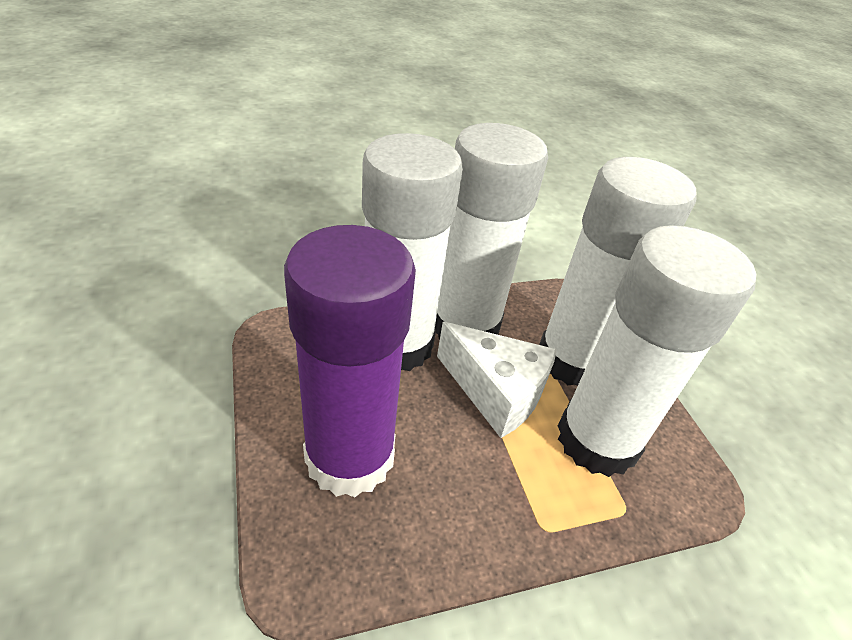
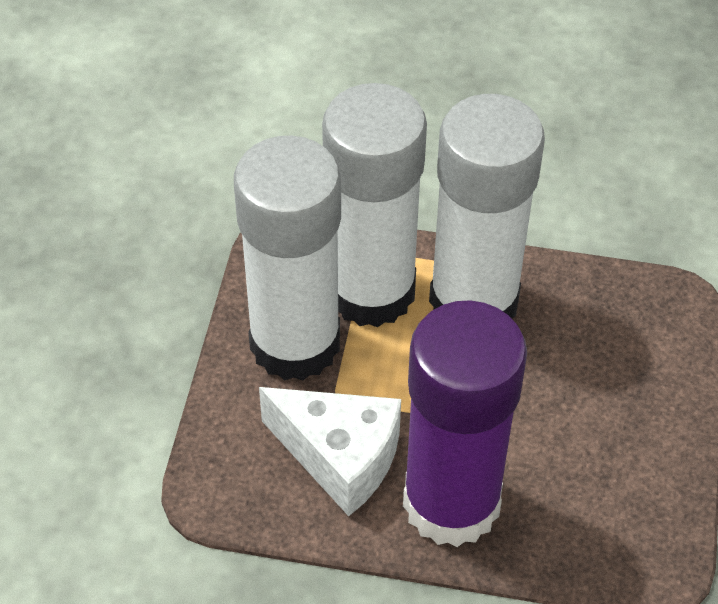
white glue stick: 4 -> 3

